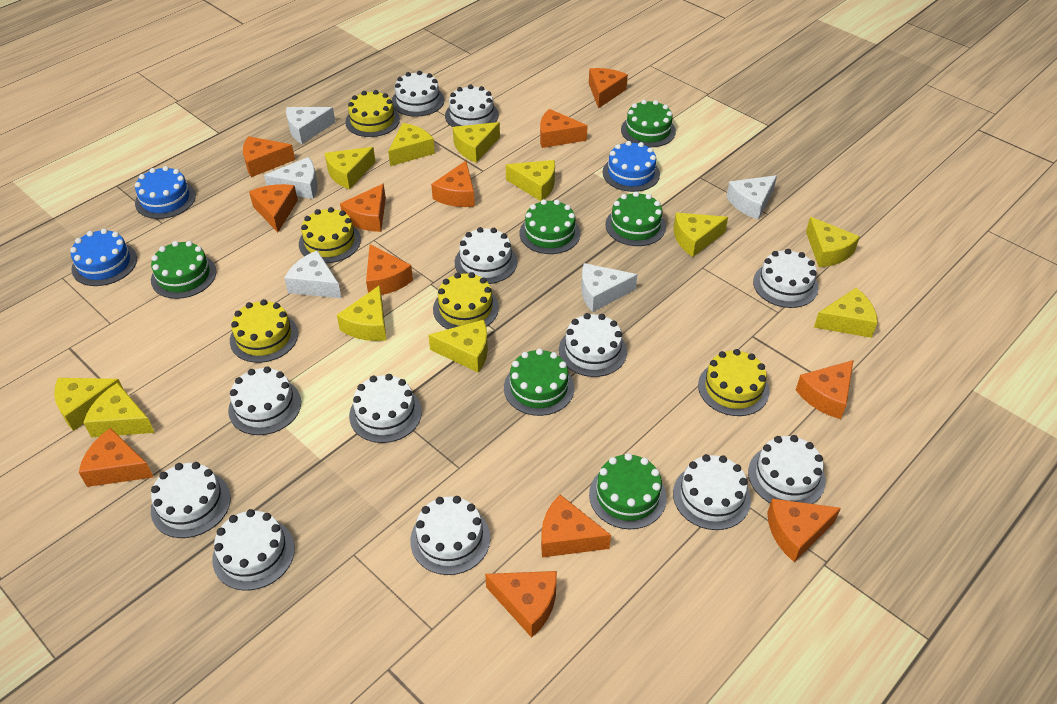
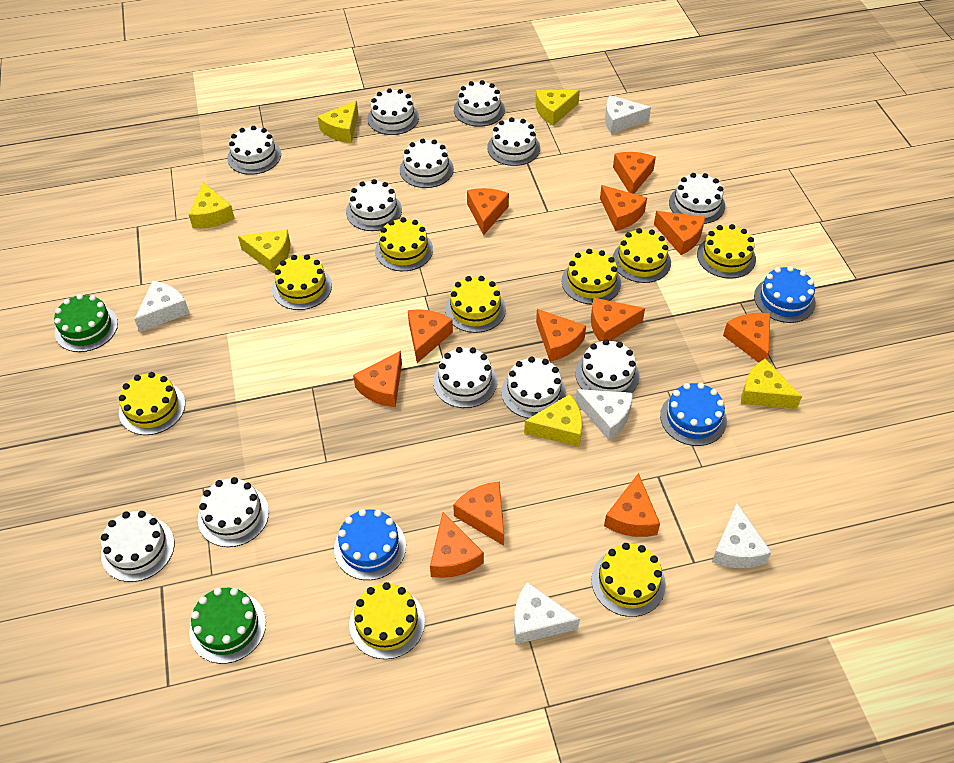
green cake: 6 -> 2
yellow cake: 5 -> 9
yellow cheese: 11 -> 6

